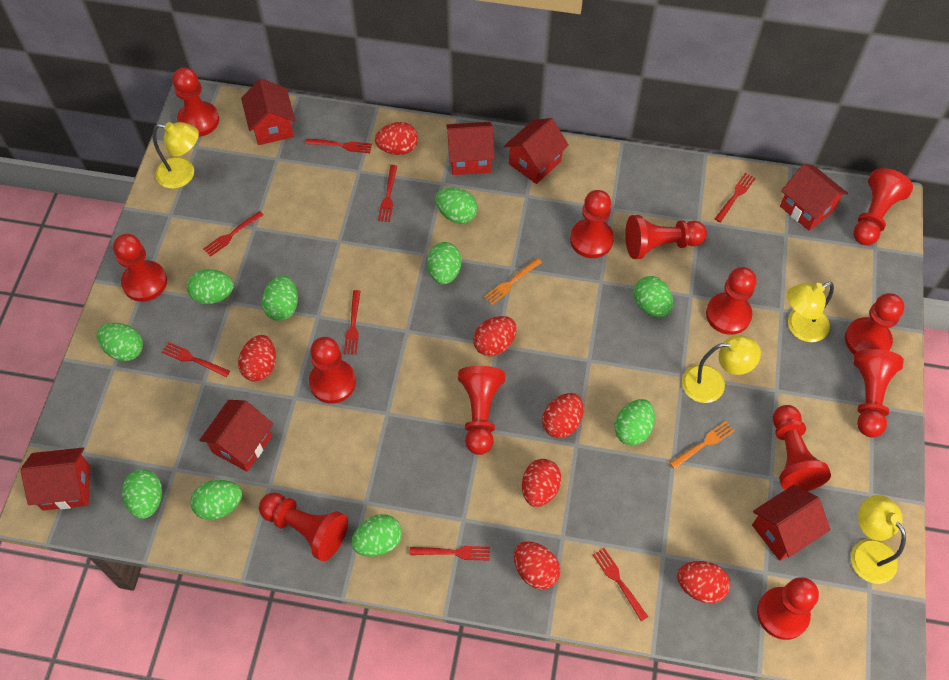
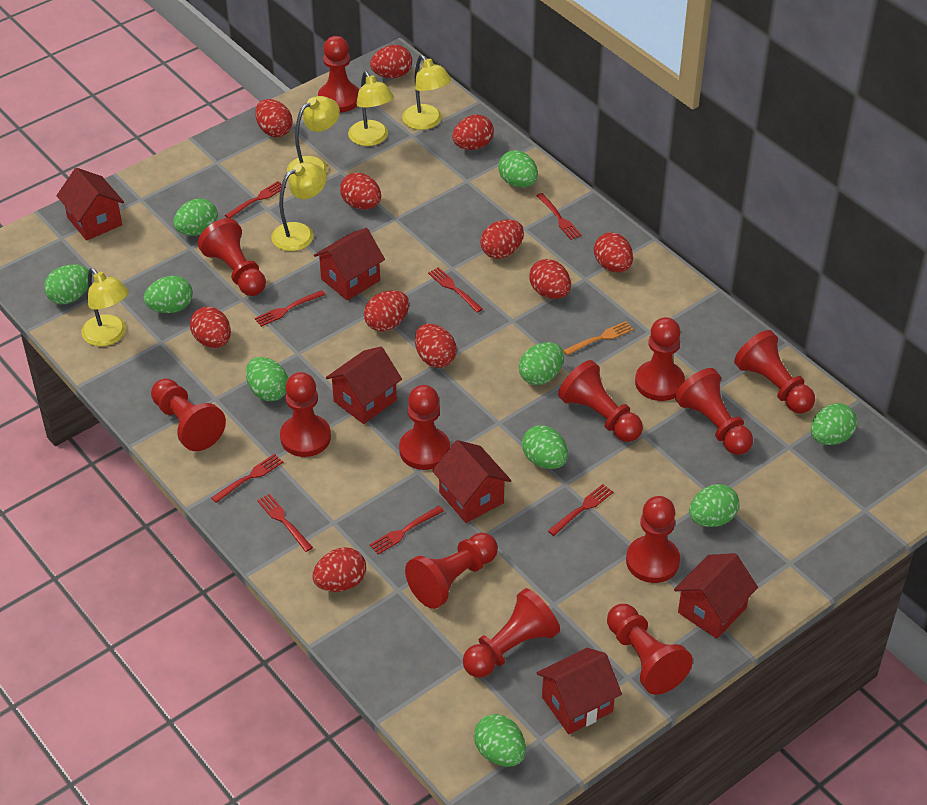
orange fork: 2 -> 1
red egg: 7 -> 11
red house: 7 -> 6
yellow lamp: 4 -> 5

